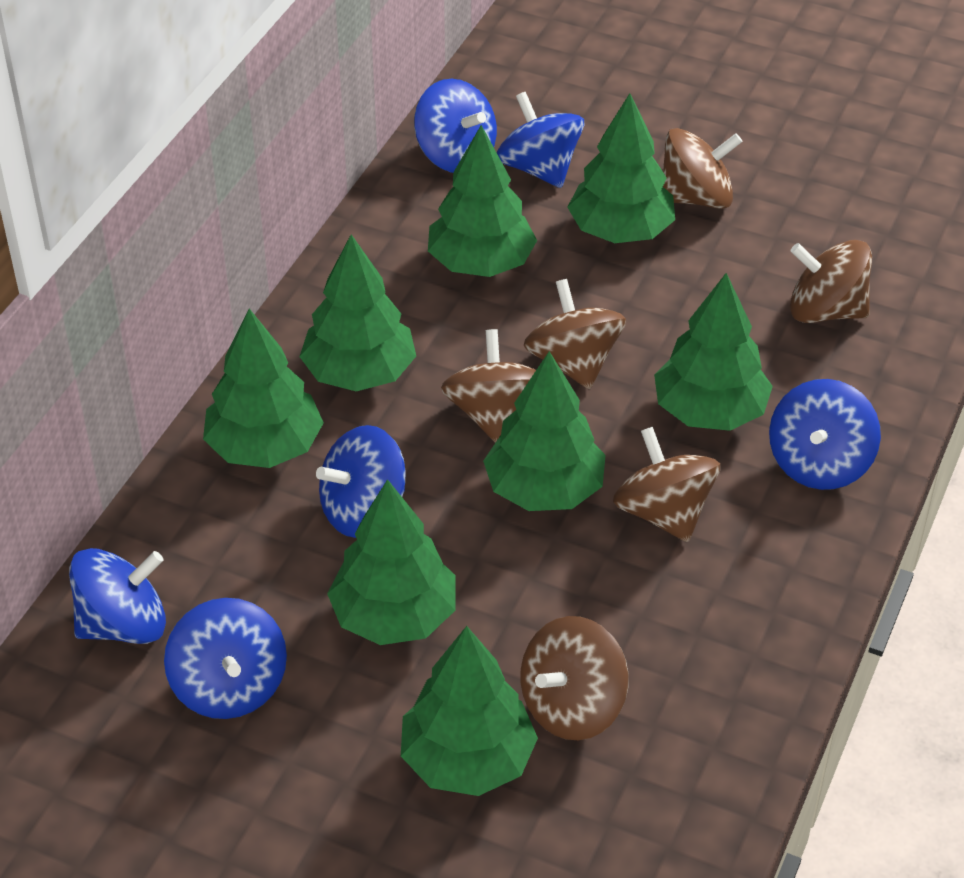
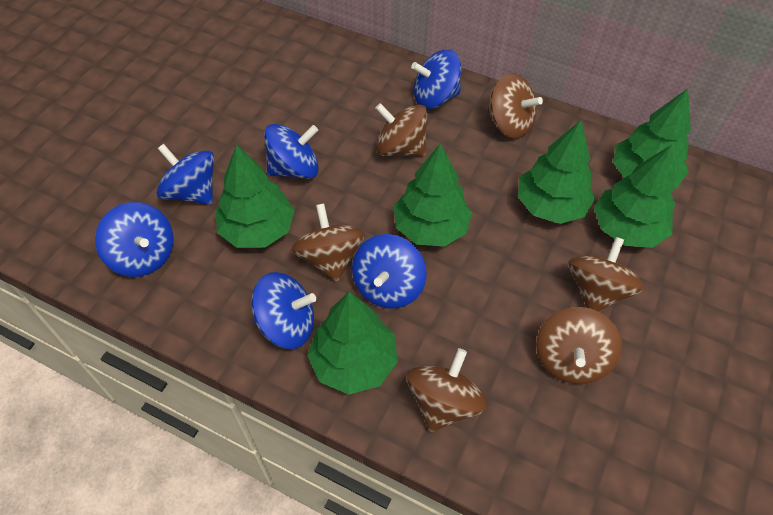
green tree: 8 -> 6

